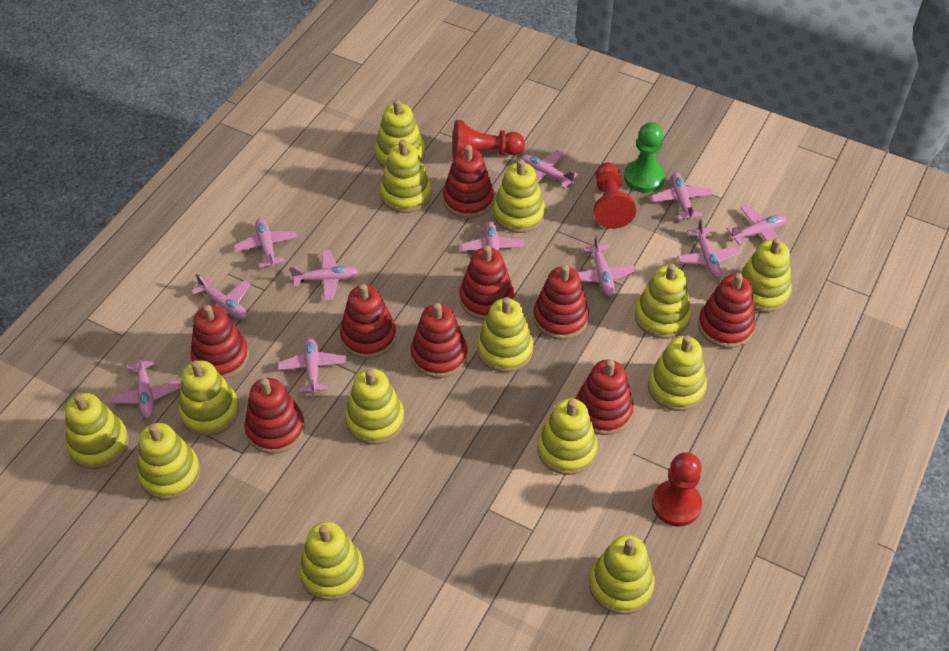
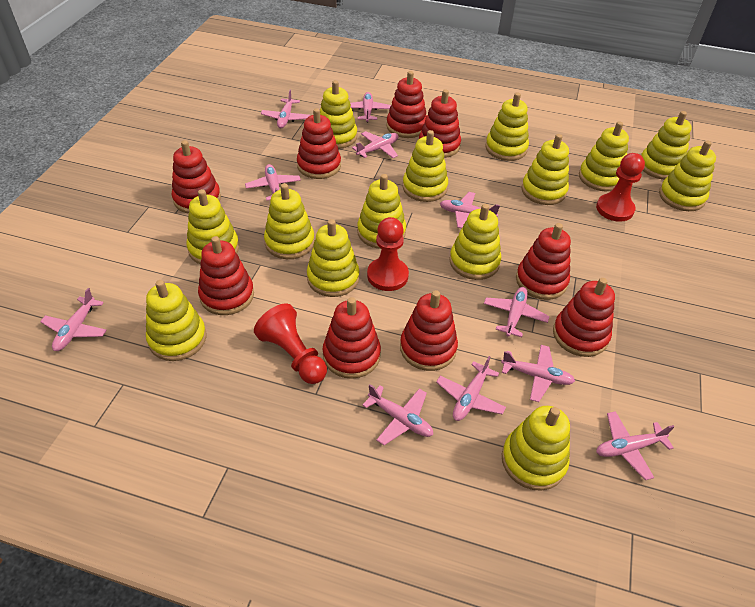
green pawn: 1 -> 0

